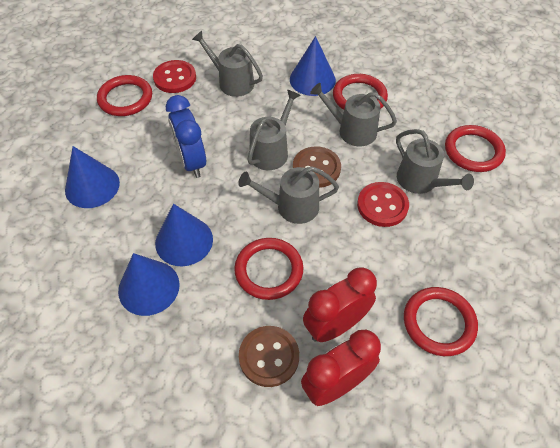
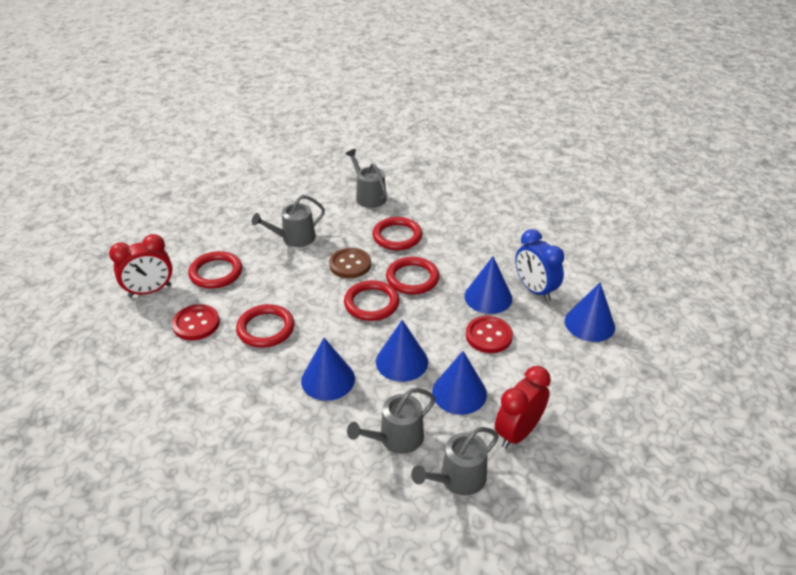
blue cone: 4 -> 5
brown button: 2 -> 1
grey watering can: 5 -> 4

